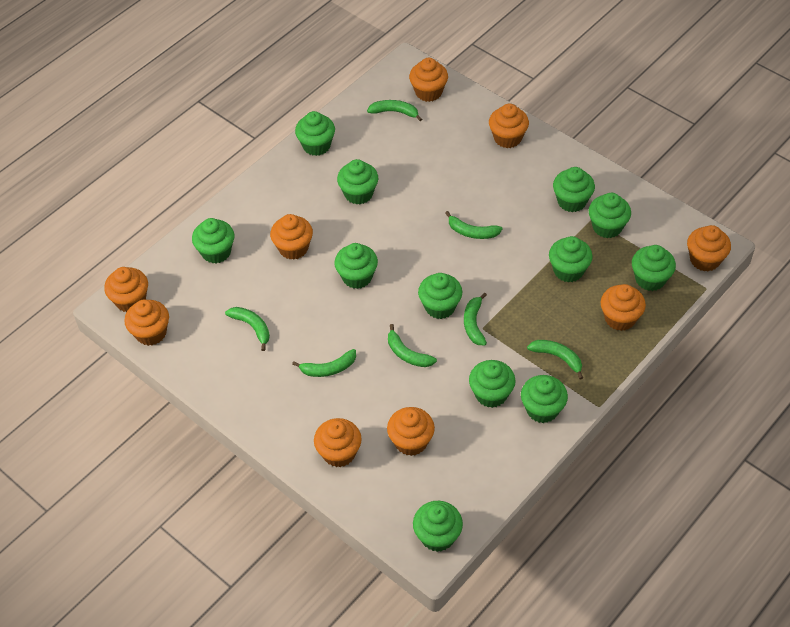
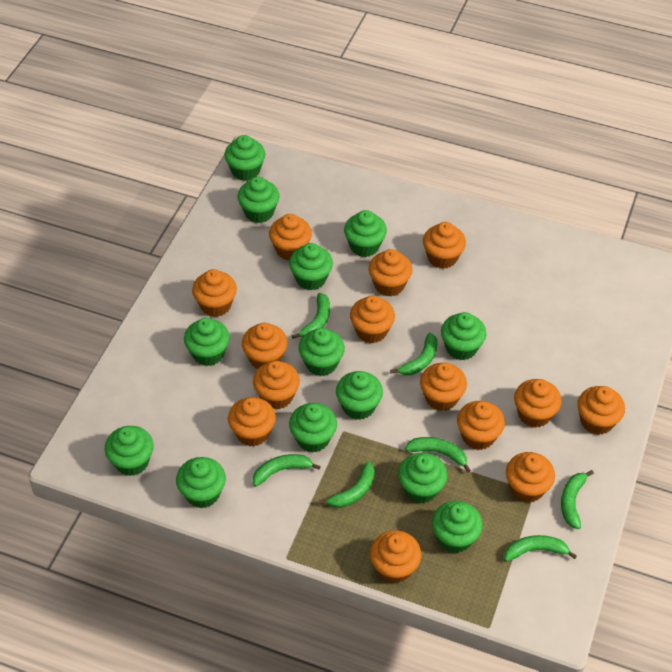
green cupcake: 12 -> 13
orange cupcake: 9 -> 14

